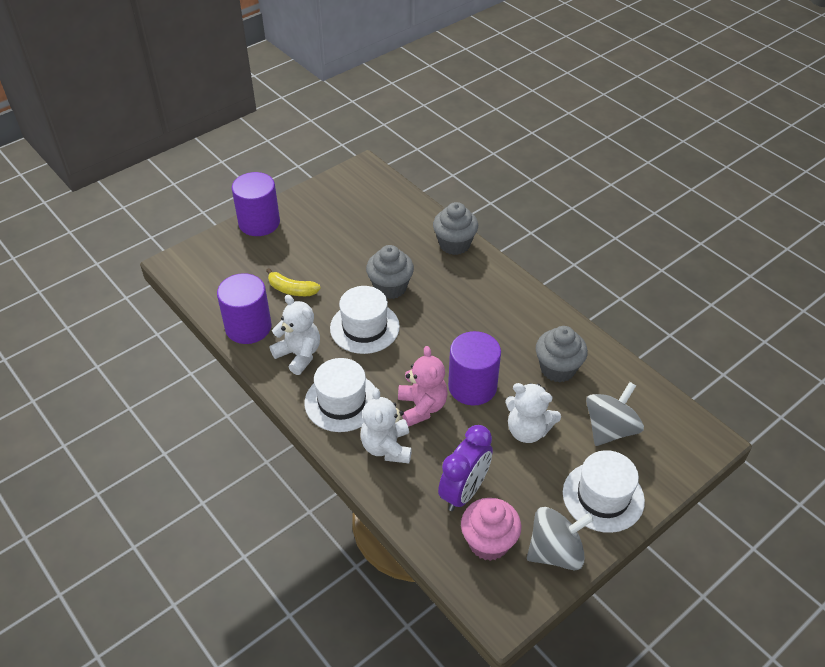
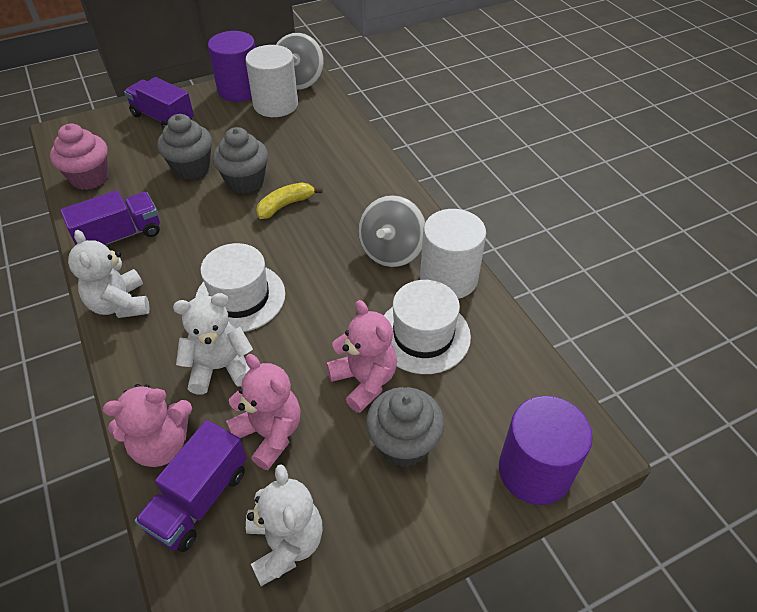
pink teddy bear: 1 -> 3
purple clock: 1 -> 0
purple cylinder: 3 -> 2
purple truck: 0 -> 3
white cylinder: 0 -> 2
white hat: 3 -> 2

